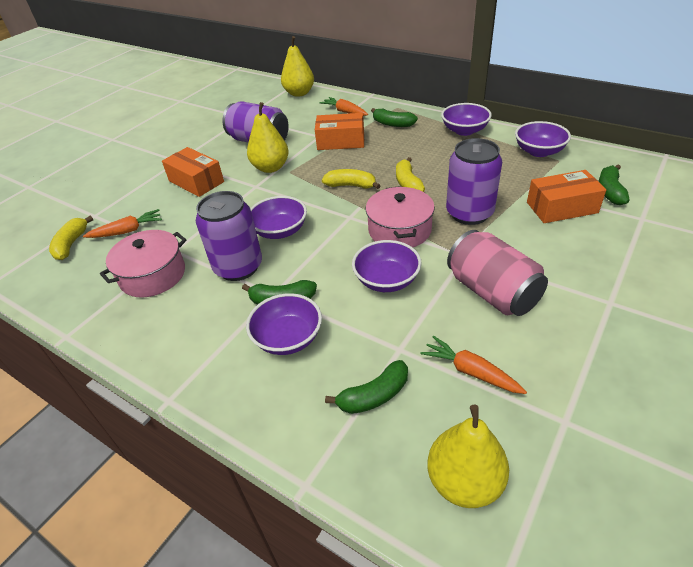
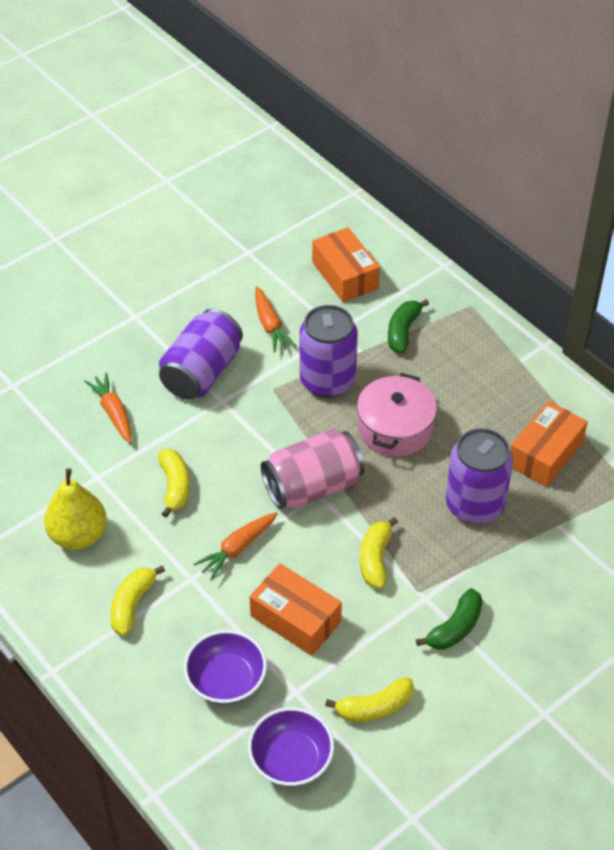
green banana: 4 -> 2
pink pot: 2 -> 1
purple bowl: 5 -> 2
yellow banana: 3 -> 4
yellow pear: 3 -> 1

